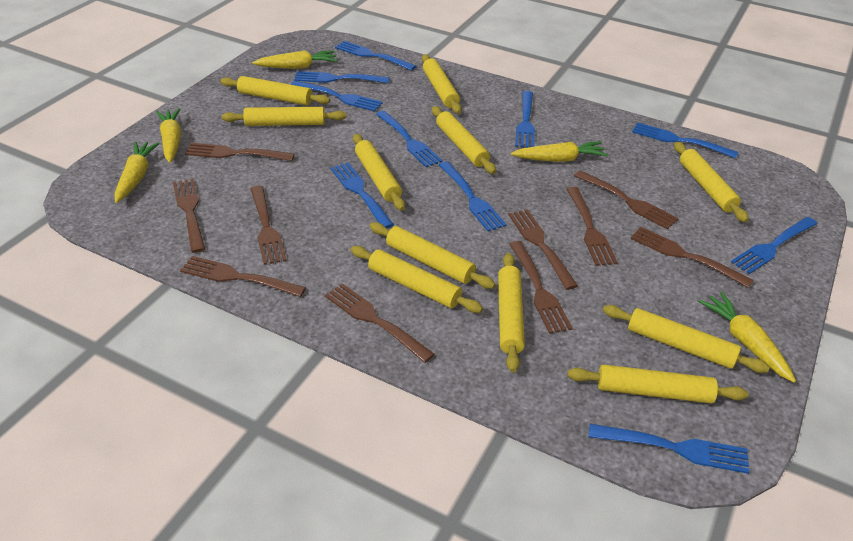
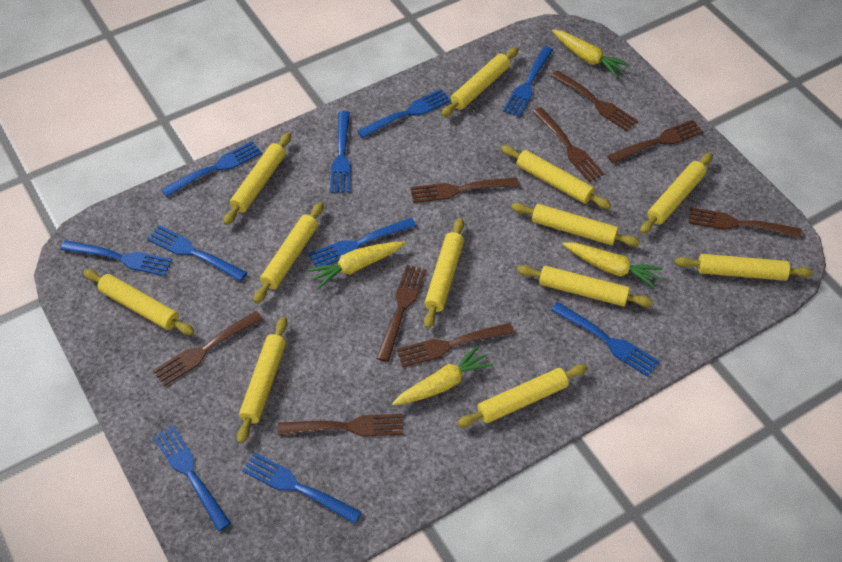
brown fork: 10 -> 9
yellow carrot: 5 -> 4
yellow rolling pin: 11 -> 12

